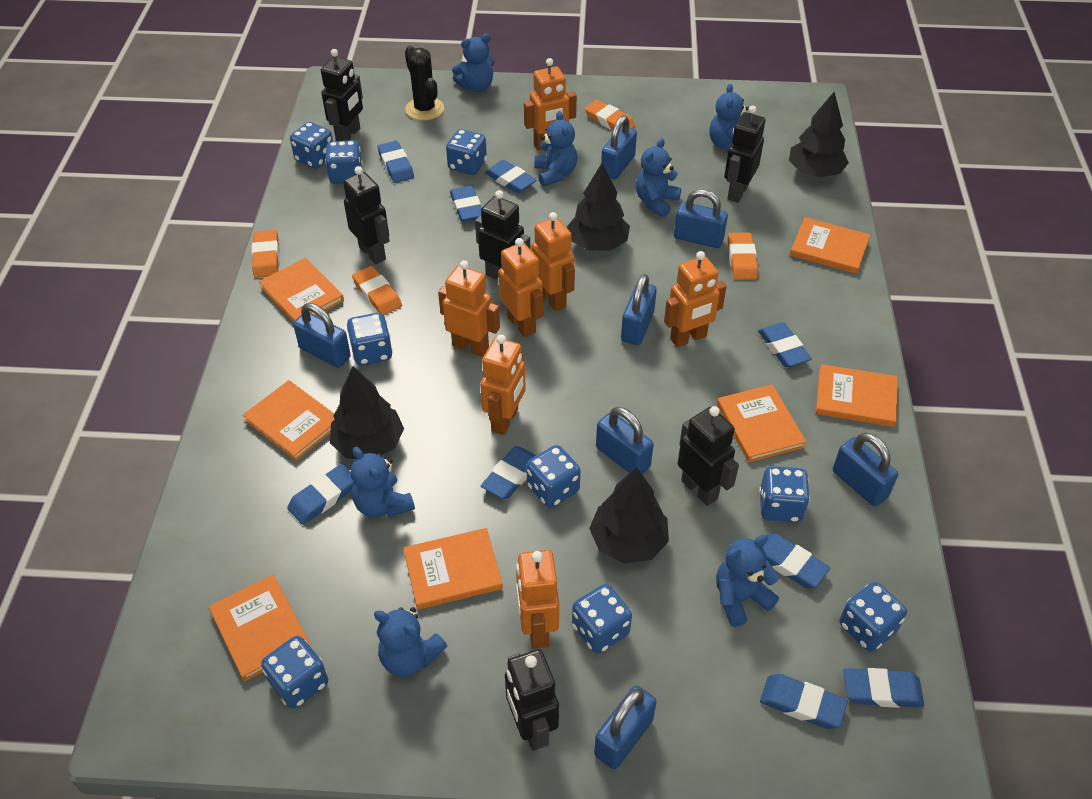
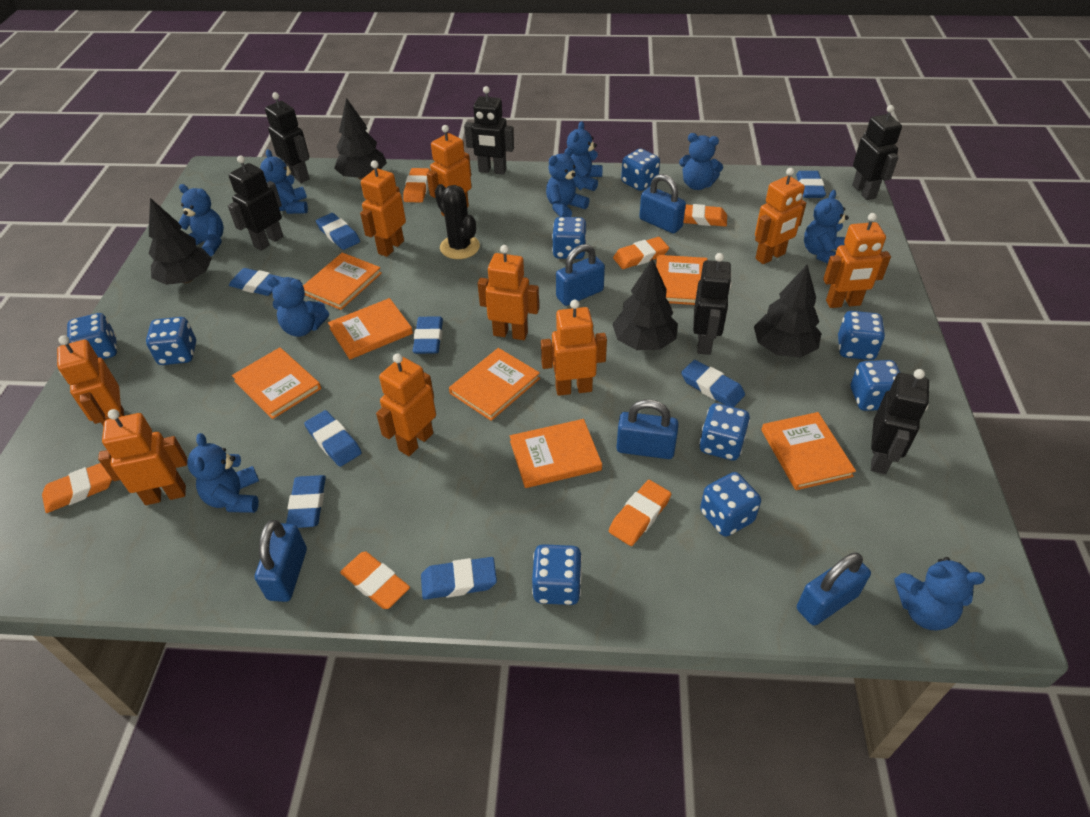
blue eraser: 9 -> 8
blue padlock: 7 -> 5
blue teddy bear: 7 -> 9
orange eraser: 4 -> 6
orange robot: 7 -> 9

